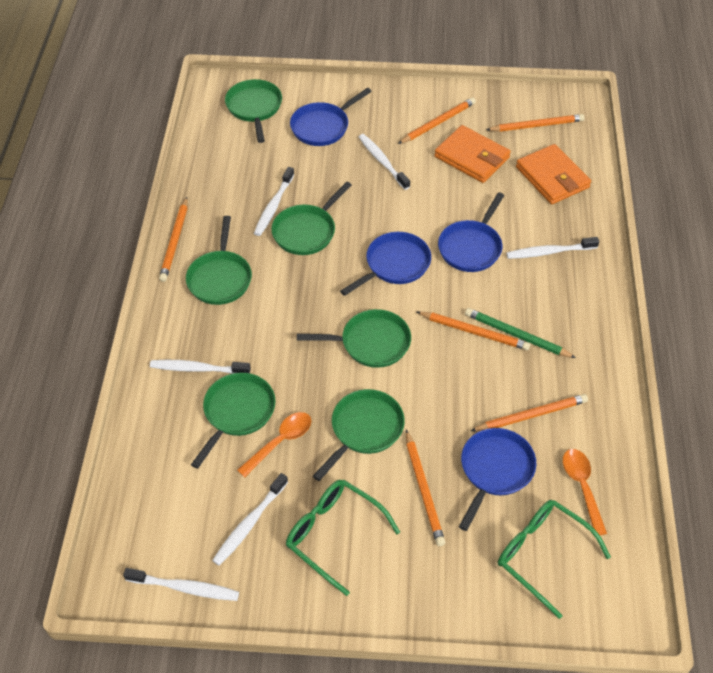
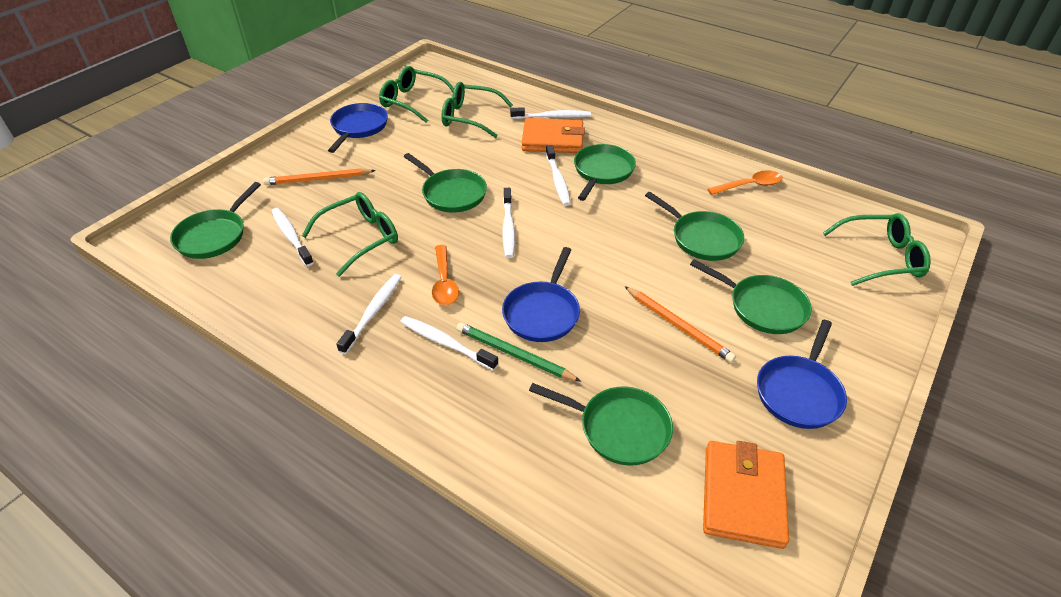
blue pan: 4 -> 3
green glasses: 2 -> 4
orange pencil: 6 -> 2

